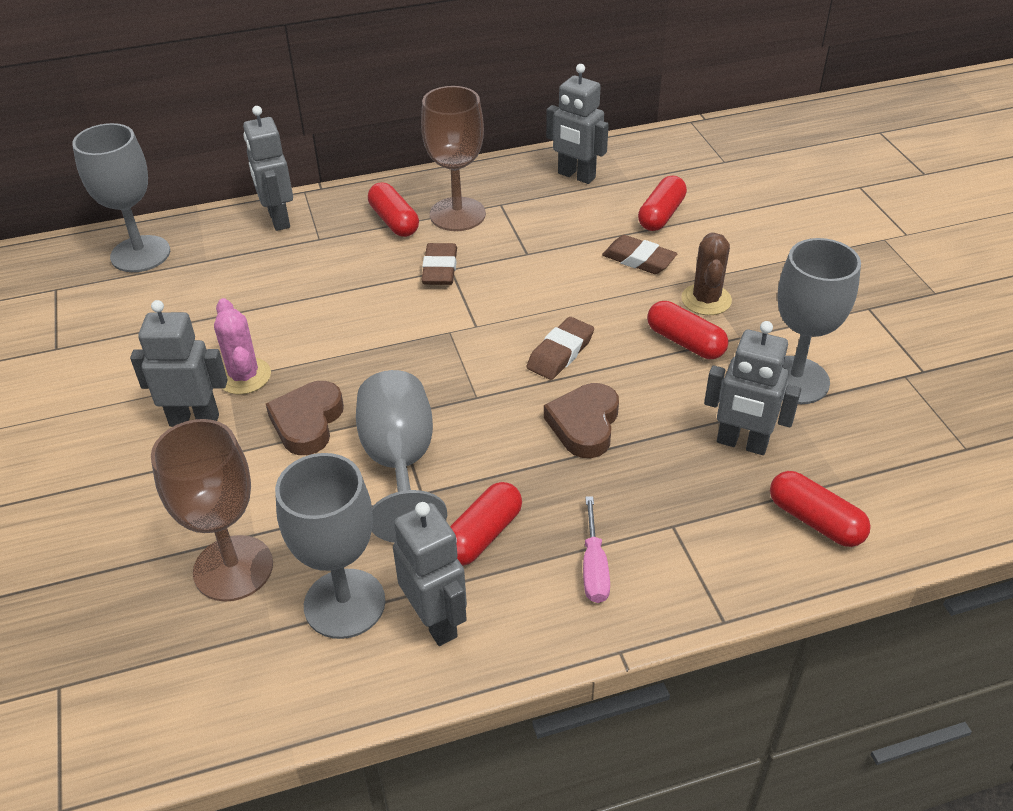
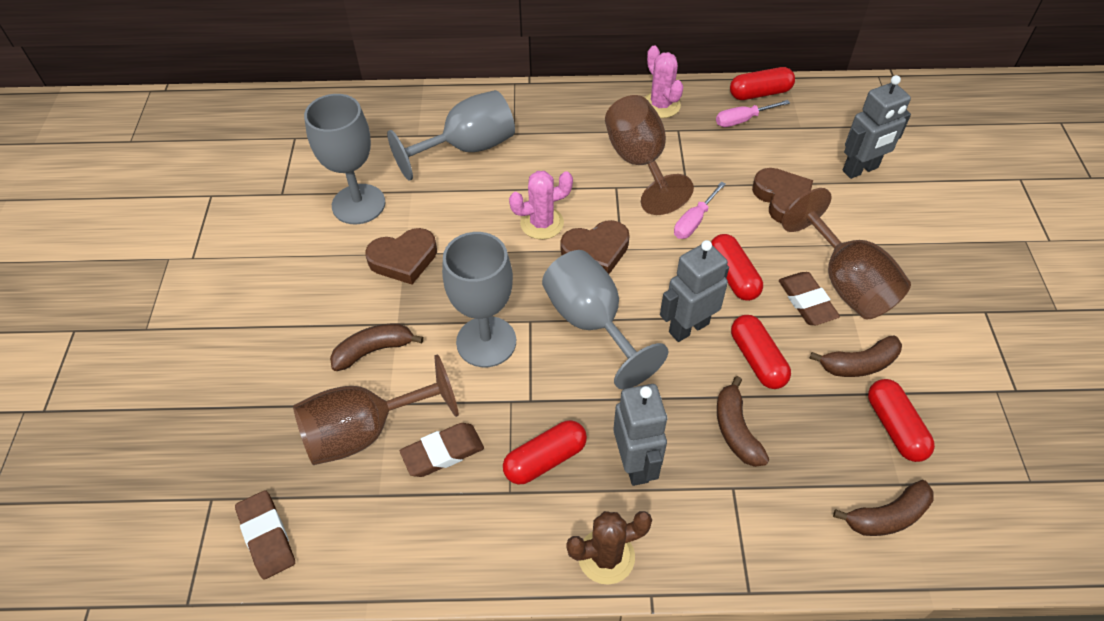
brown banana: 0 -> 4
brown goblet: 2 -> 3
brown heart: 2 -> 3
grey robot: 5 -> 3
pink cactus: 1 -> 2
pink screwdriver: 1 -> 2

